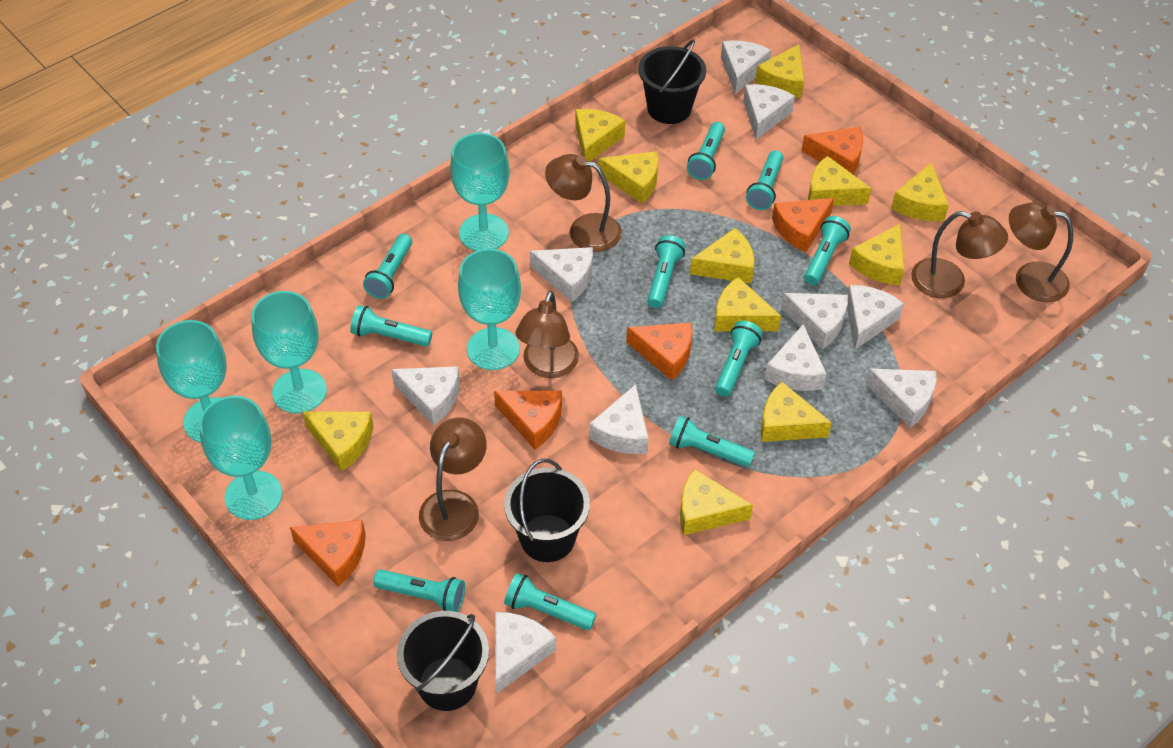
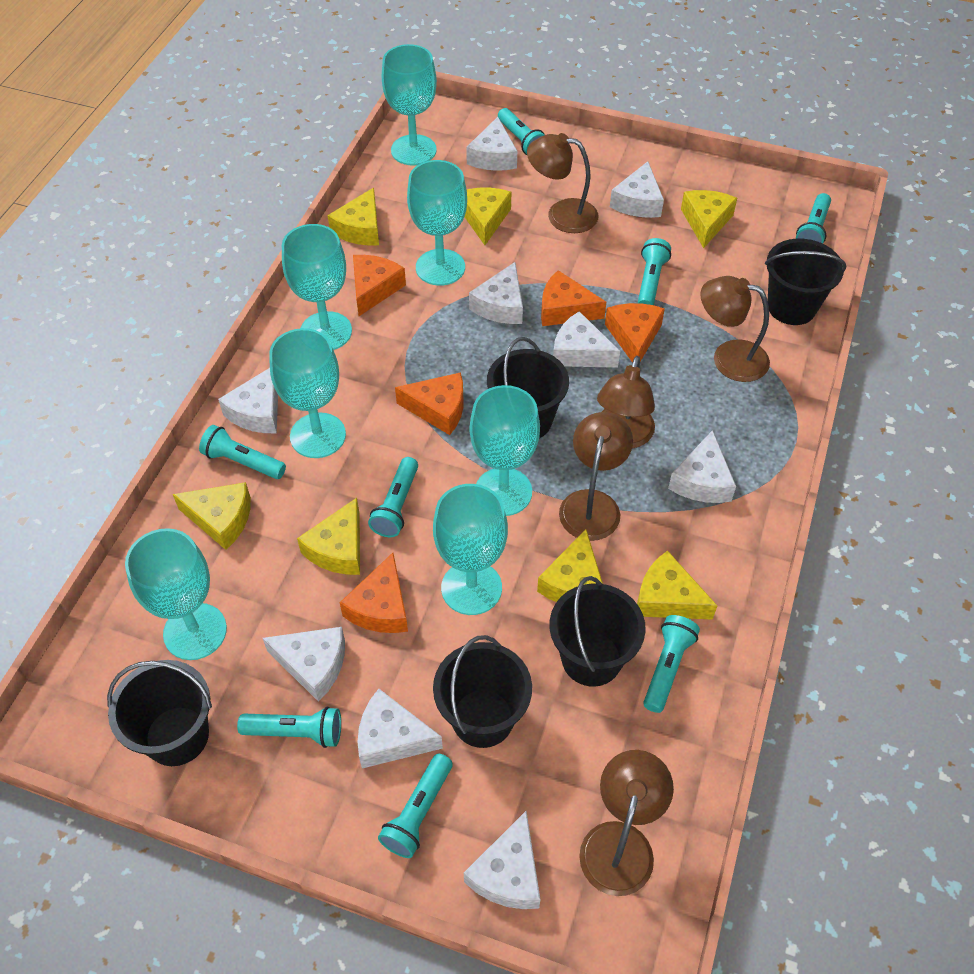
black bucket: 3 -> 5
turquoise flashlight: 10 -> 8
turquoise goblet: 5 -> 7
white cheese: 10 -> 9
yellow cheese: 11 -> 7

